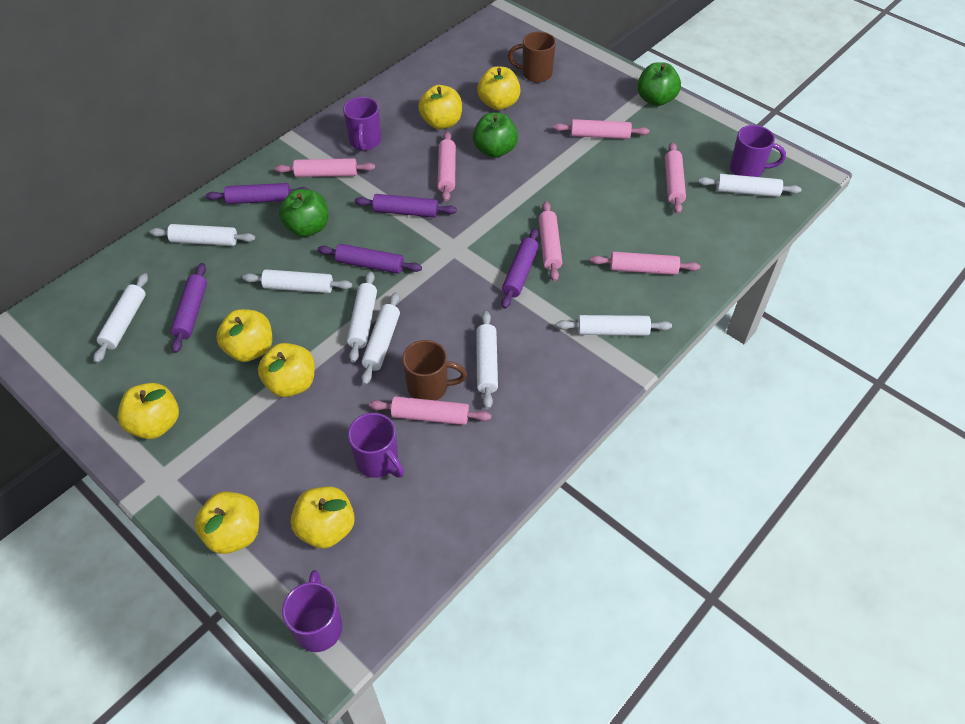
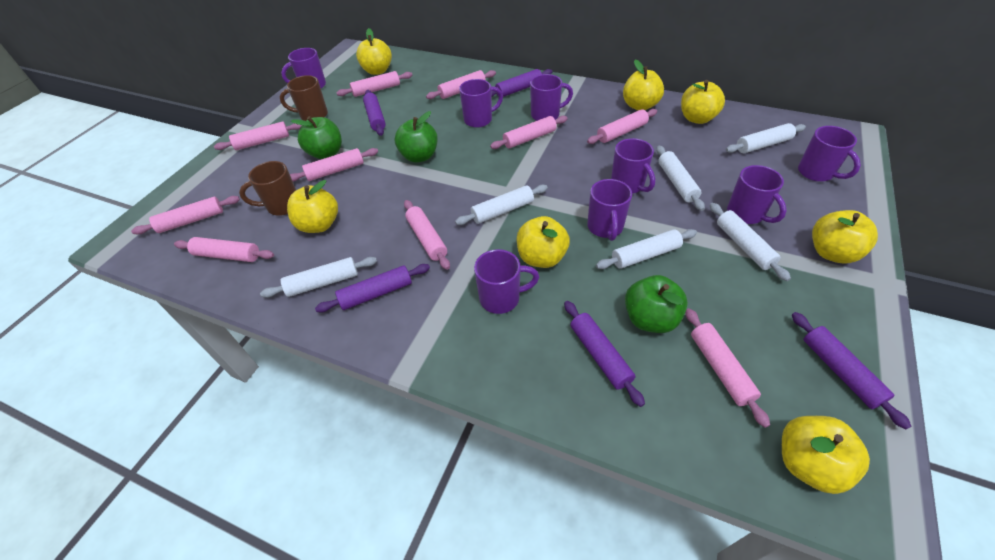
pink rolling pin: 7 -> 10
purple mug: 4 -> 8
white rolling pin: 8 -> 6

